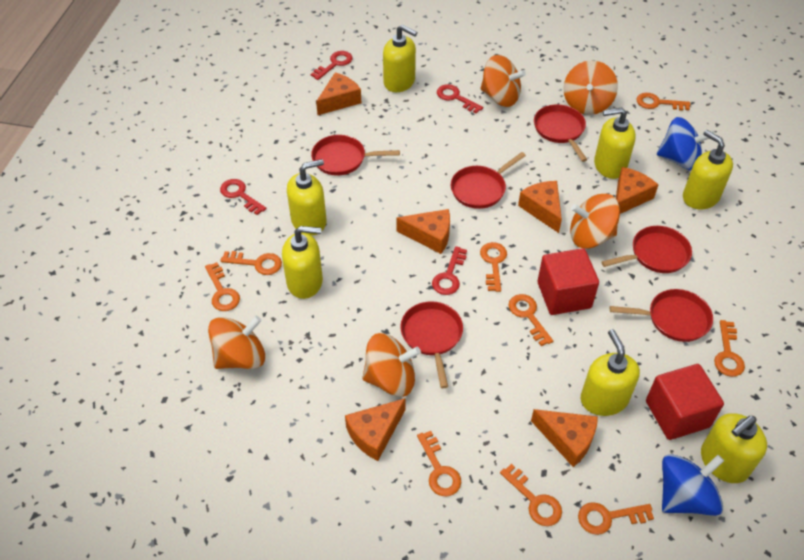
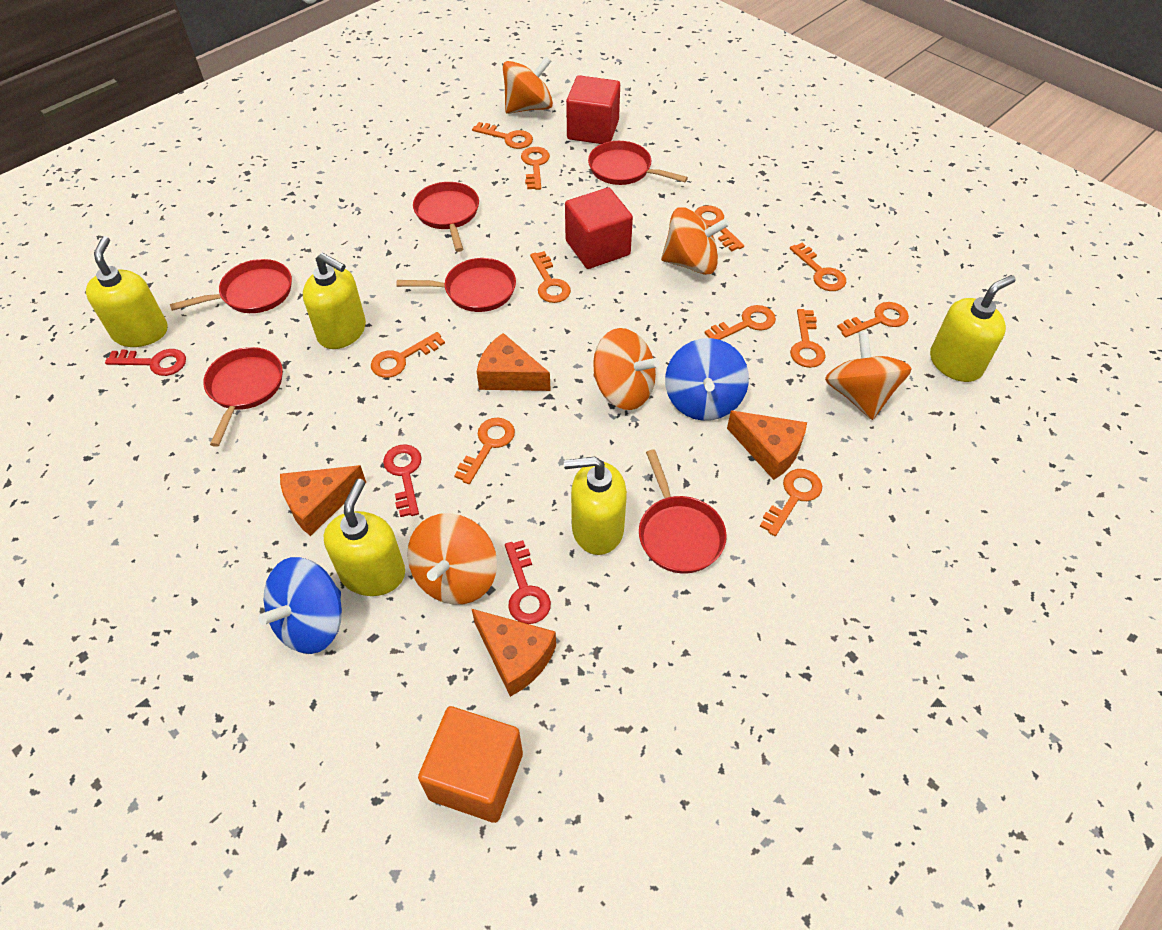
orange cheese: 6 -> 4
orange cube: 0 -> 1
orange key: 9 -> 11
red key: 4 -> 3
yellow soap dispenser: 7 -> 5

